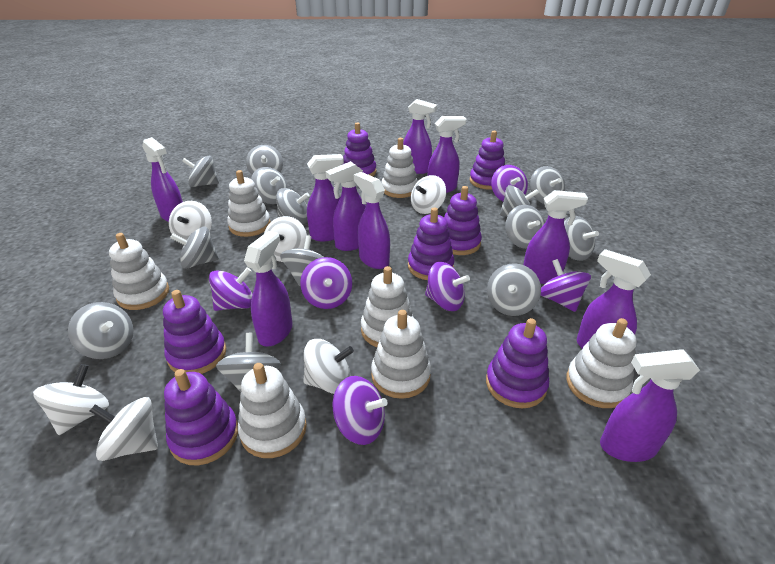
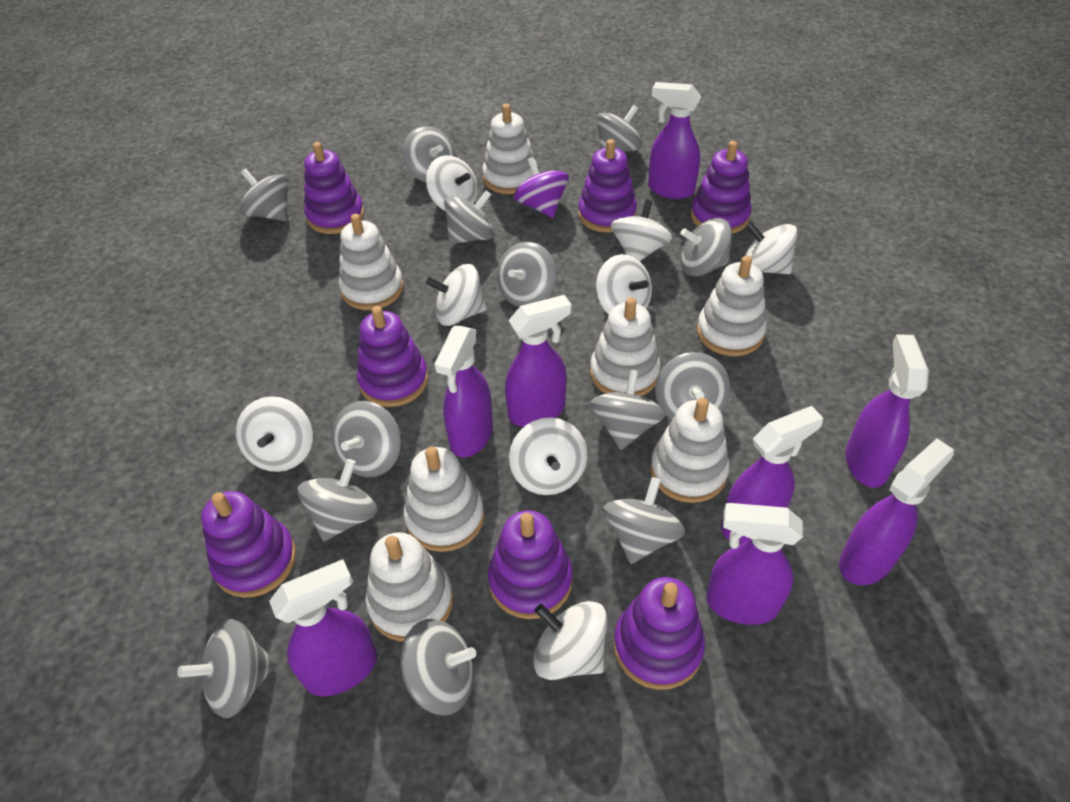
purple spinning top: 6 -> 1
purple spray bottle: 10 -> 8
white spinning top: 6 -> 8

